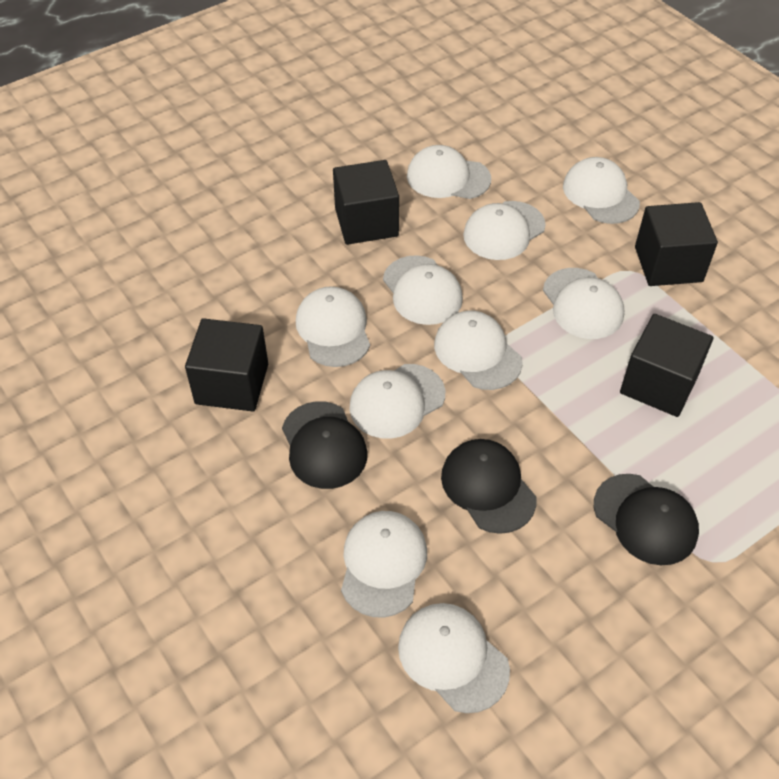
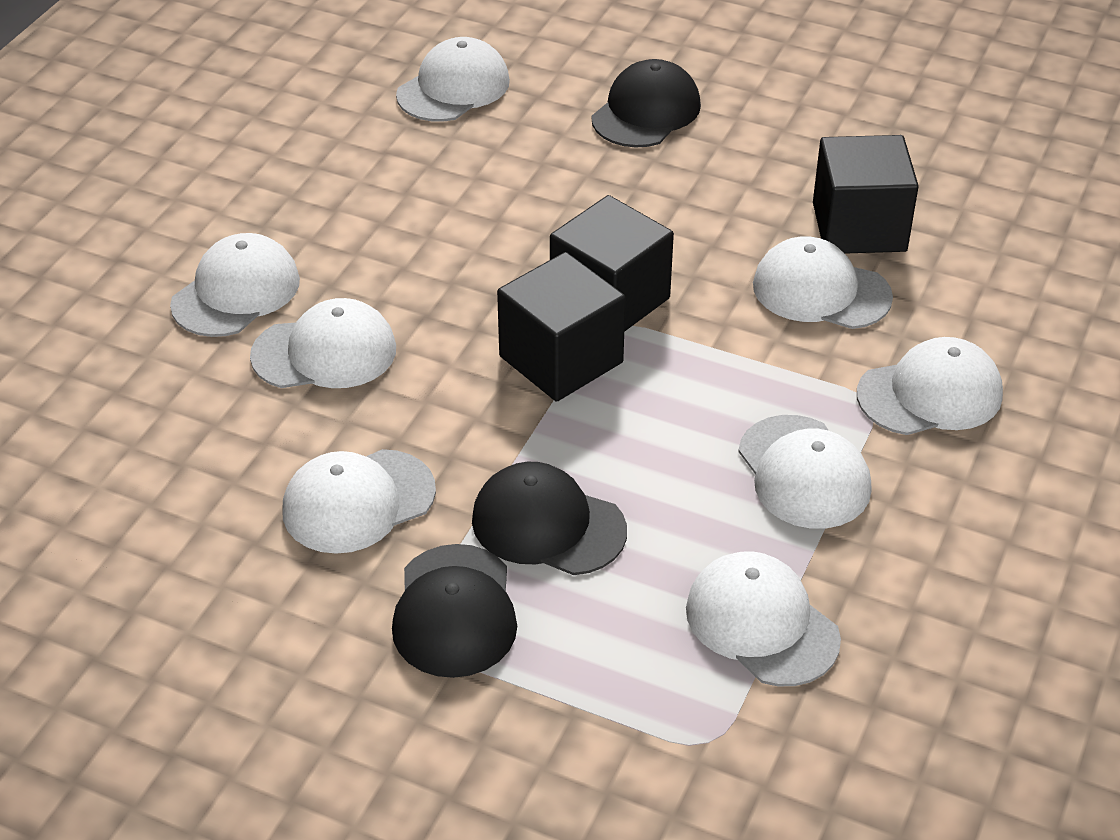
black cube: 4 -> 3
white cap: 10 -> 8

